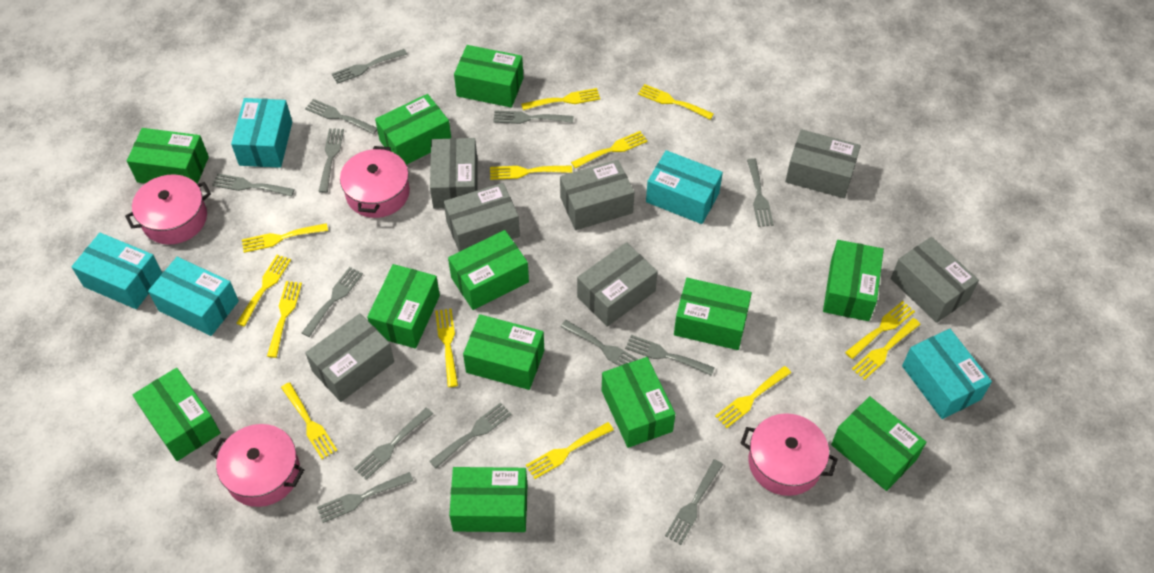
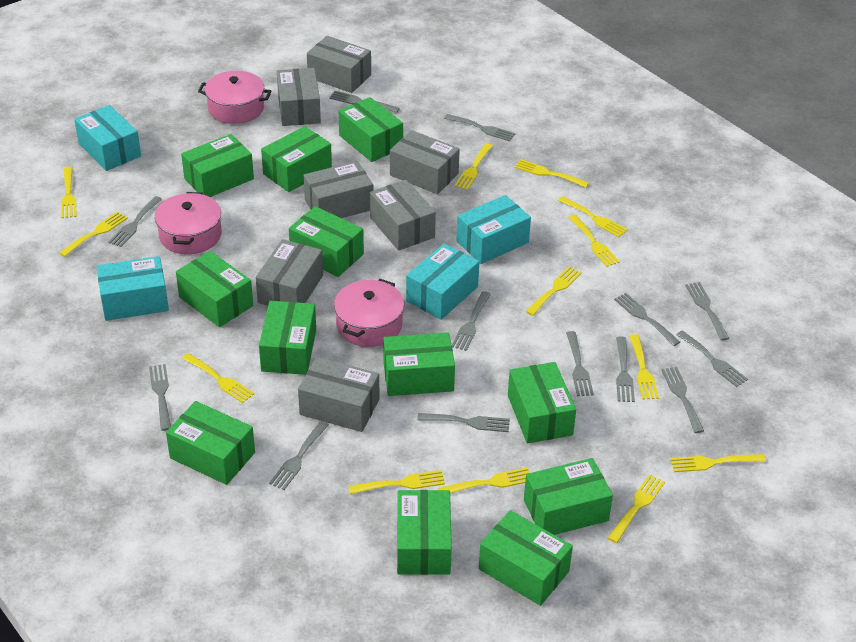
pink pot: 4 -> 3
turquoise box: 5 -> 4

